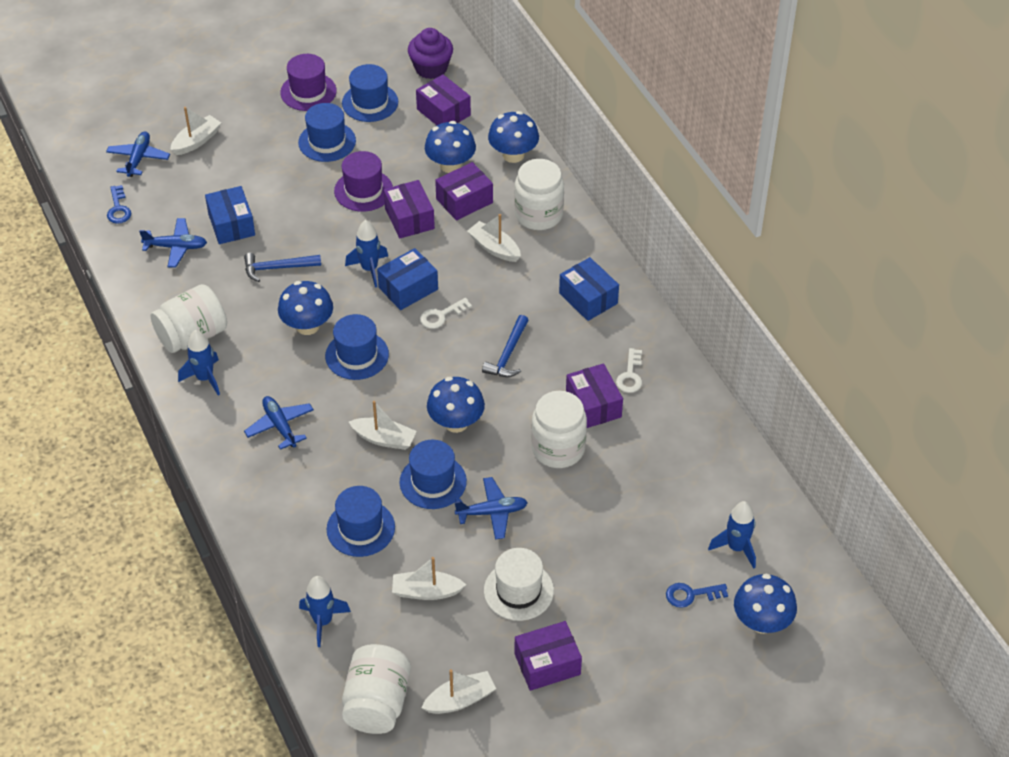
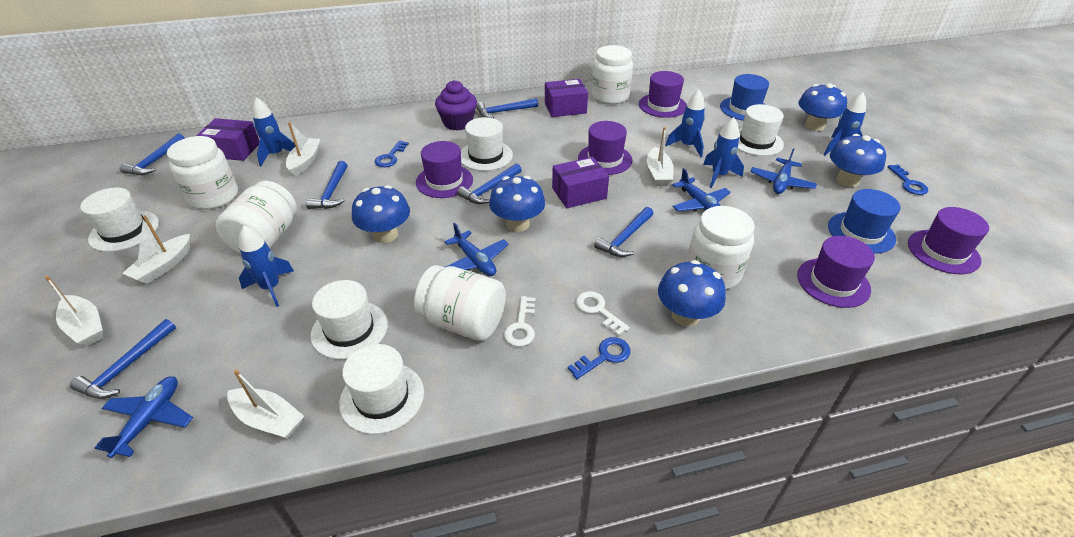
blue box: 3 -> 0
blue hammer: 2 -> 6
blue hat: 5 -> 2
blue key: 2 -> 3
blue rocket: 4 -> 5
purple box: 5 -> 3
purple hat: 2 -> 5
white hat: 1 -> 5
white jar: 4 -> 5

